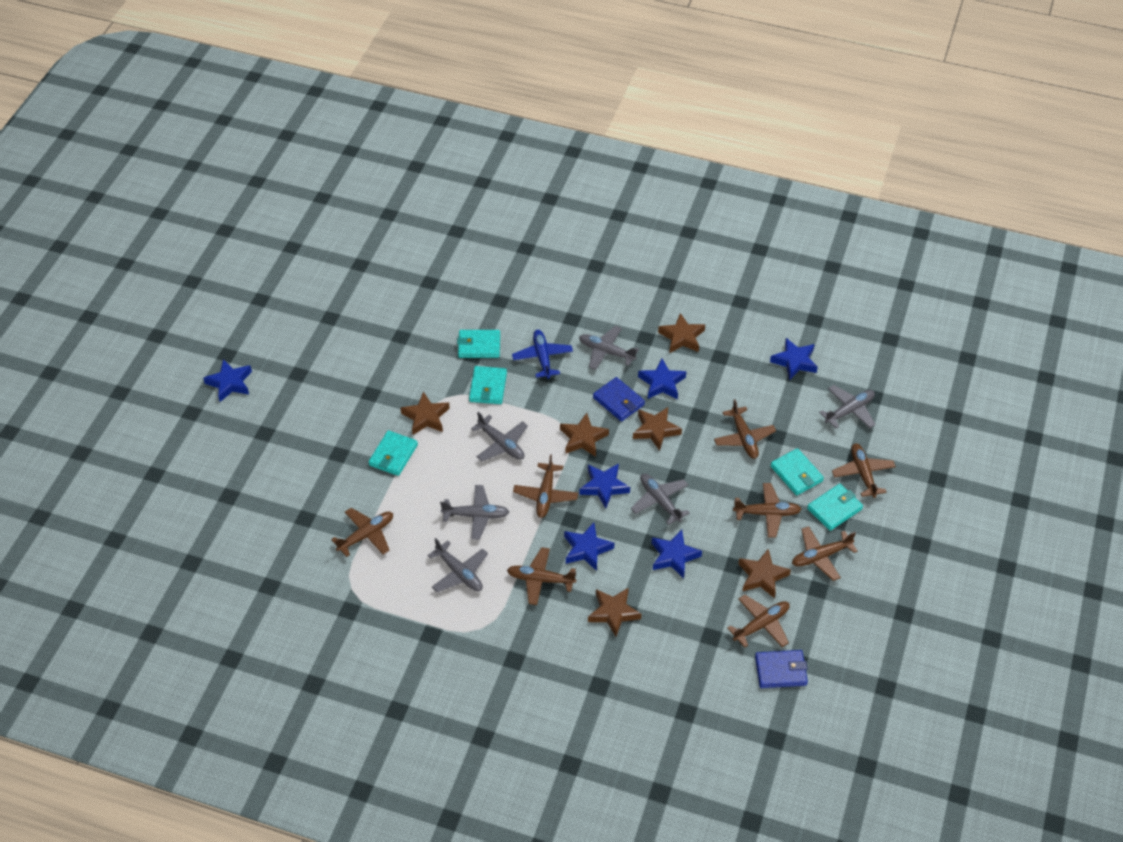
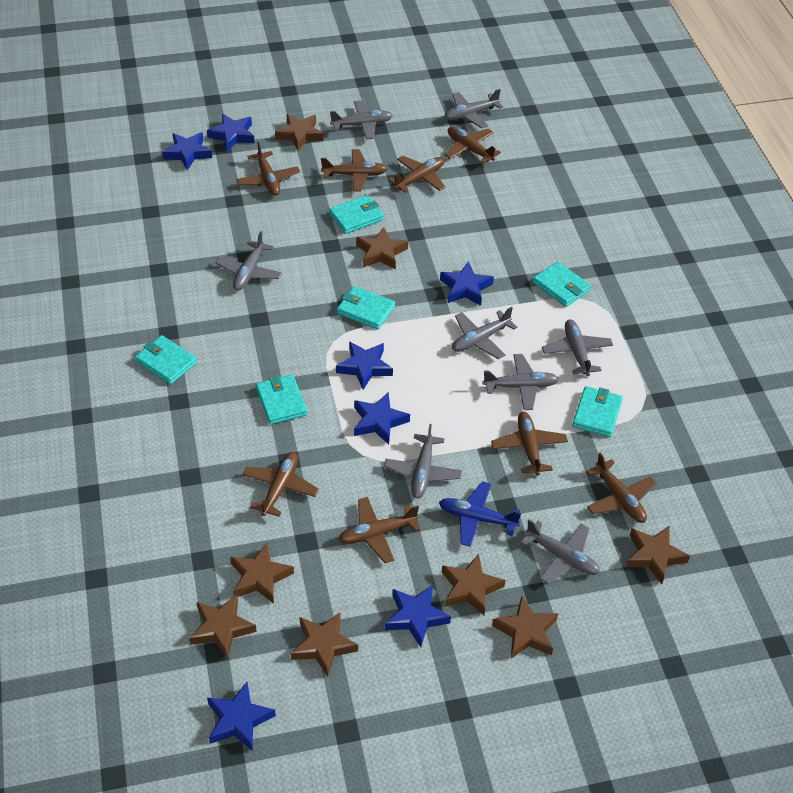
blue star: 6 -> 7
blue wallet: 2 -> 0
brown star: 6 -> 8
grey plane: 6 -> 8
turquoise wallet: 5 -> 6

